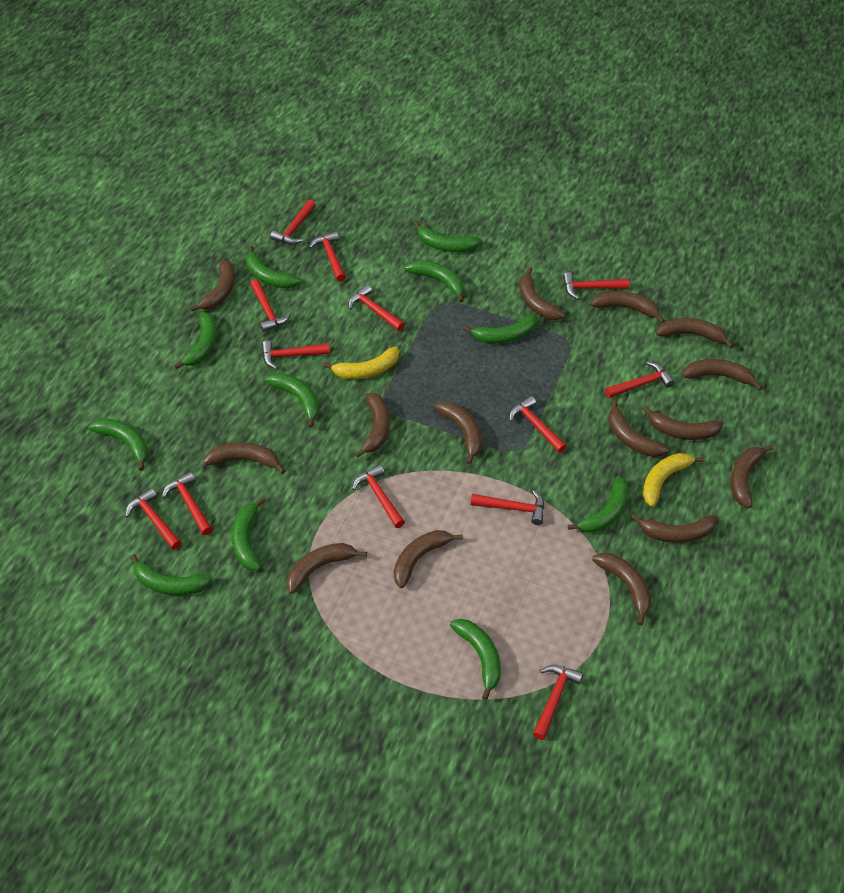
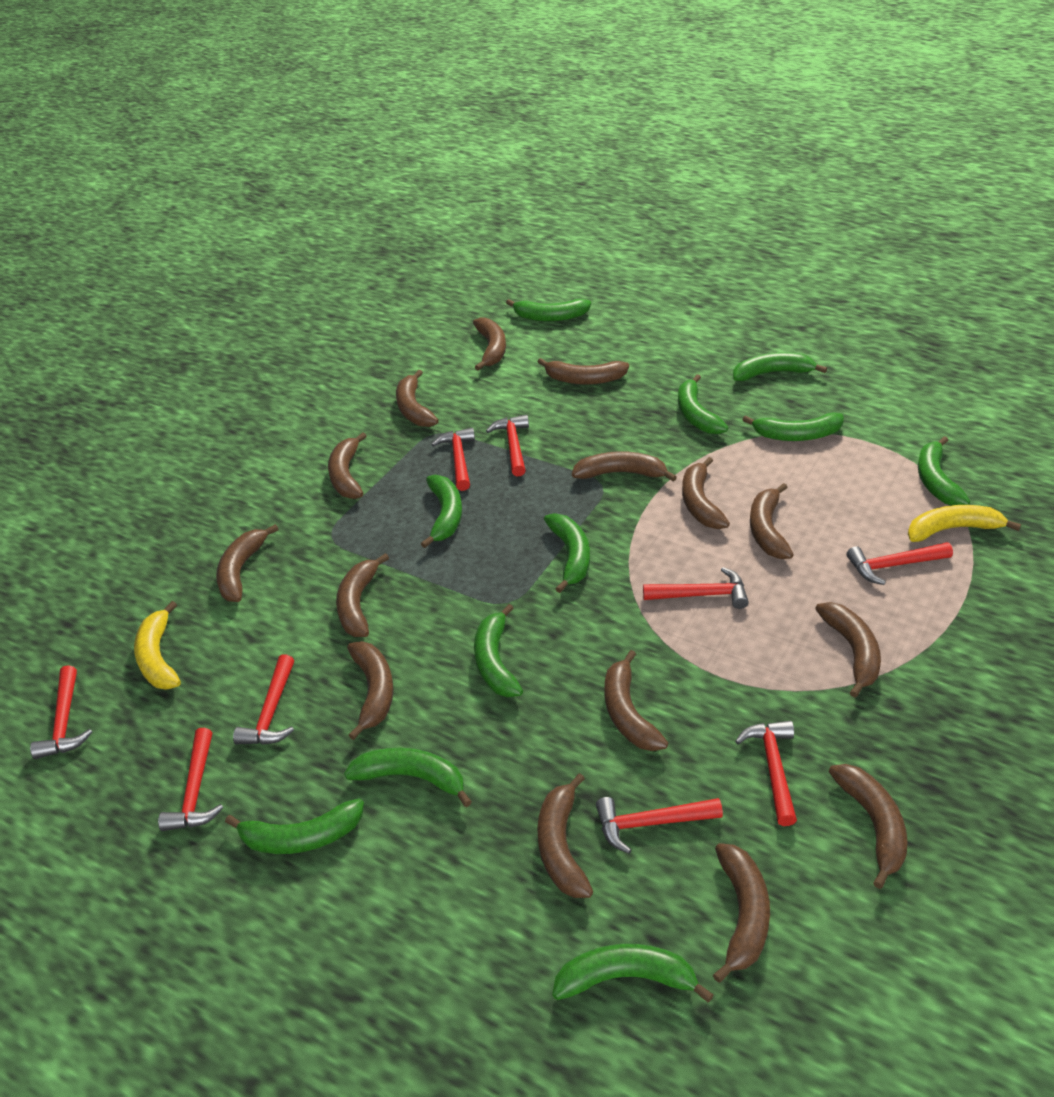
red hammer: 13 -> 9

